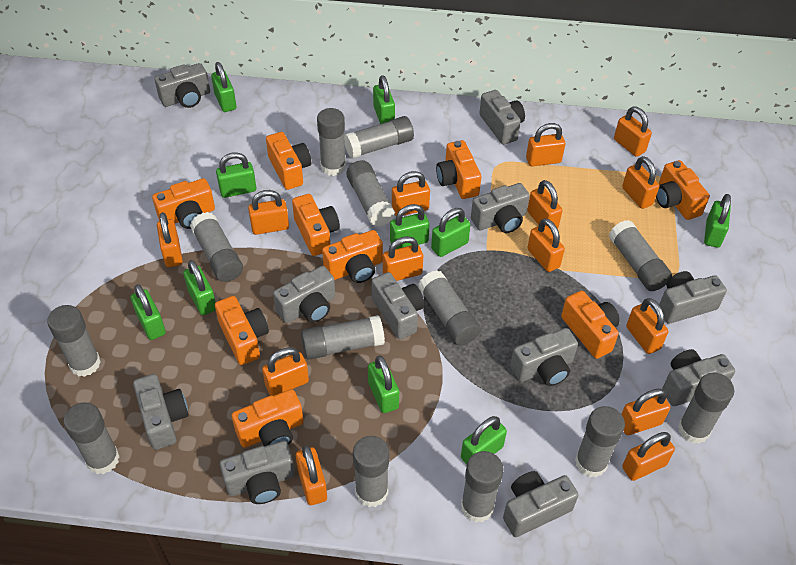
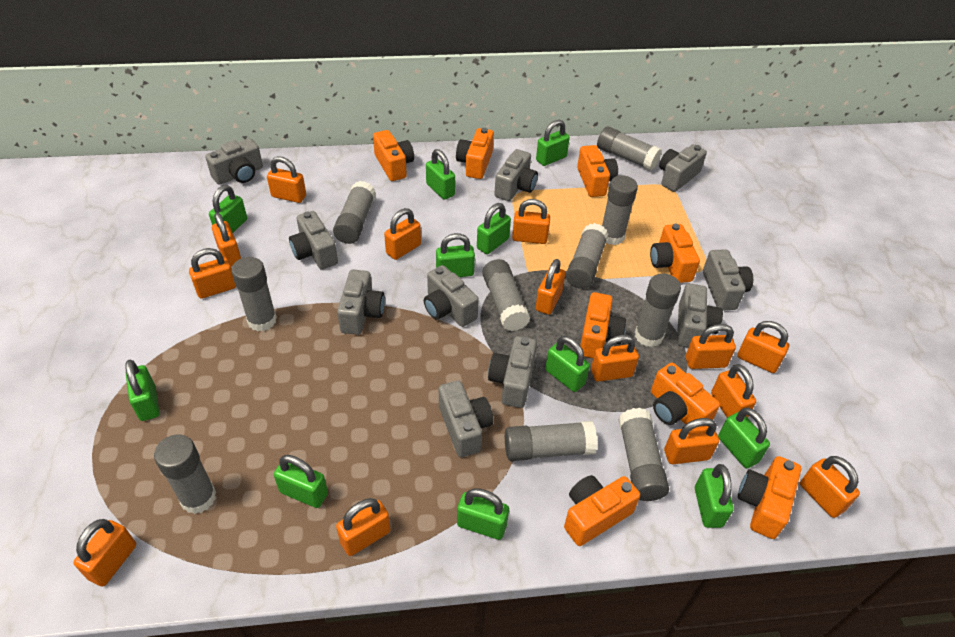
green padlock: 10 -> 11
grey camera: 11 -> 10
grey glue stick: 13 -> 10
orange camera: 9 -> 8

